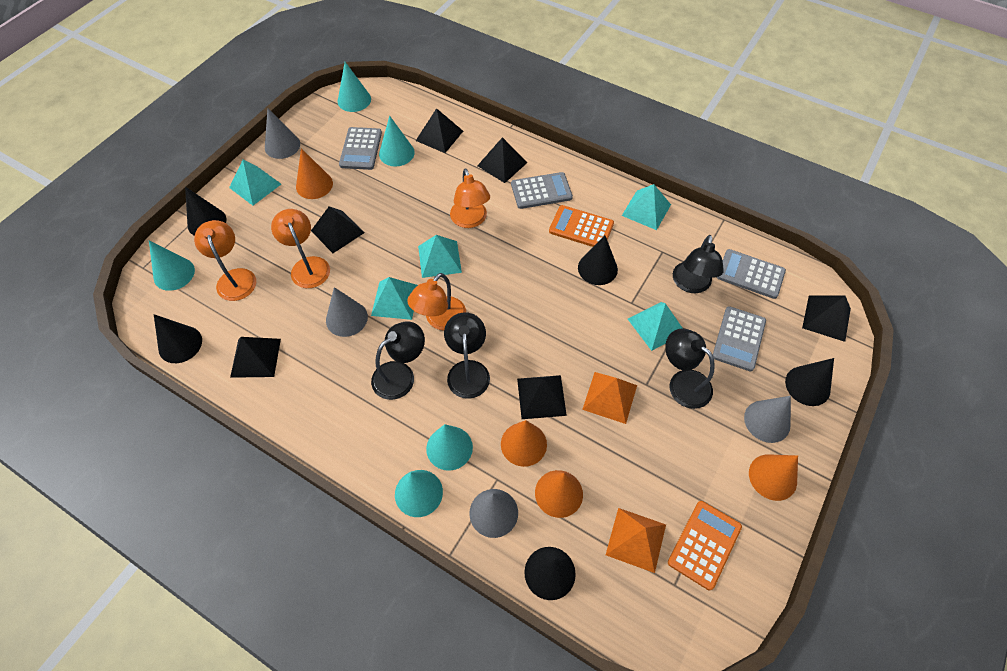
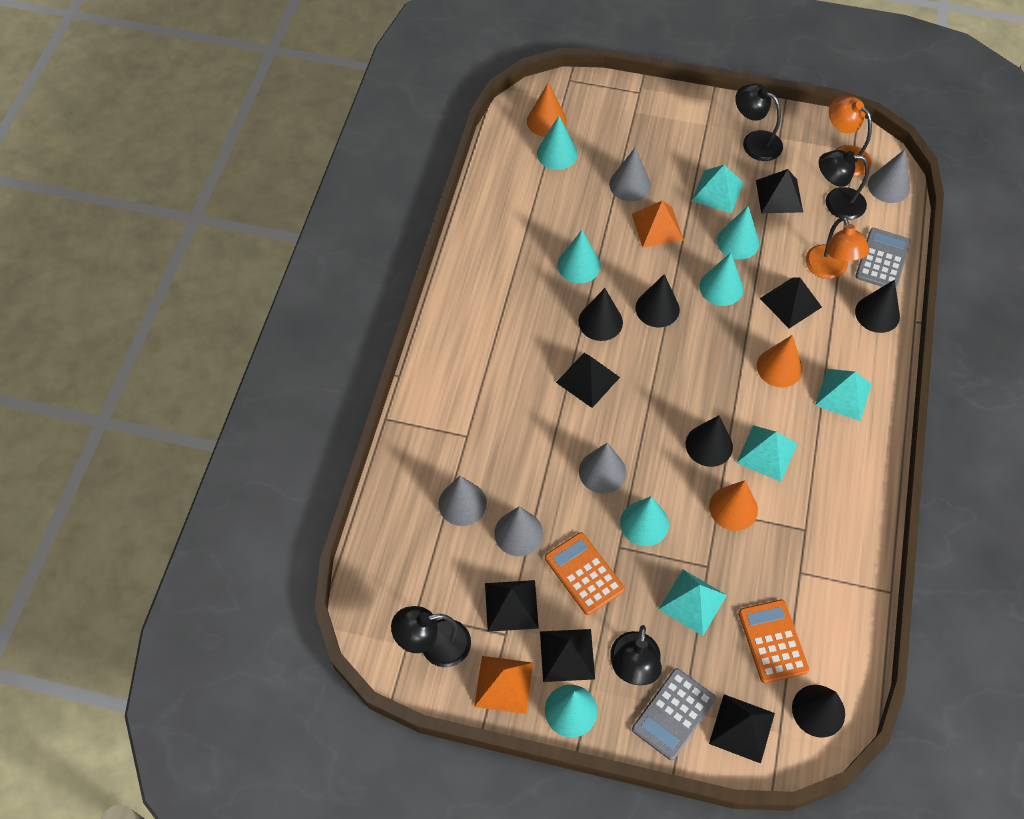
grey calculator: 4 -> 2
grey cone: 4 -> 5
orange cone: 4 -> 3
orange lamp: 4 -> 2
turquoise cone: 5 -> 6
turquoise pyramid: 5 -> 4

